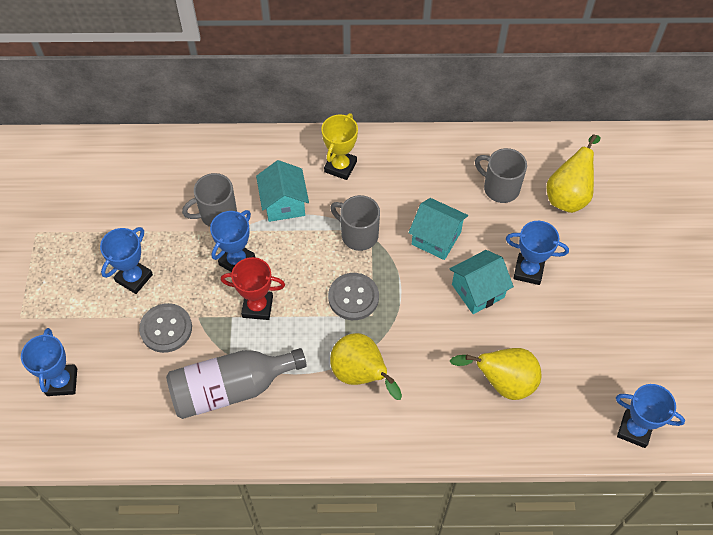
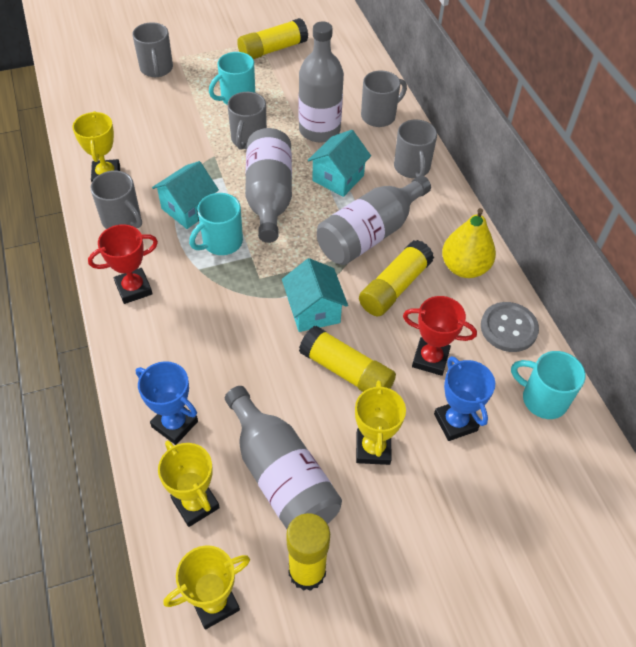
blue trophy: 5 -> 2
grey bottle: 1 -> 4
grey button: 2 -> 1
grey mug: 3 -> 5
red trophy: 1 -> 2
turquoise mug: 0 -> 3
yellow glue stick: 0 -> 4
yellow pear: 3 -> 1
yellow trophy: 1 -> 4

